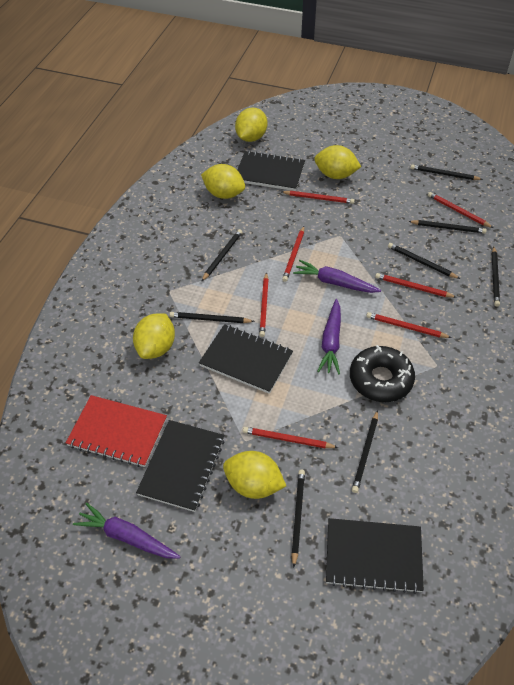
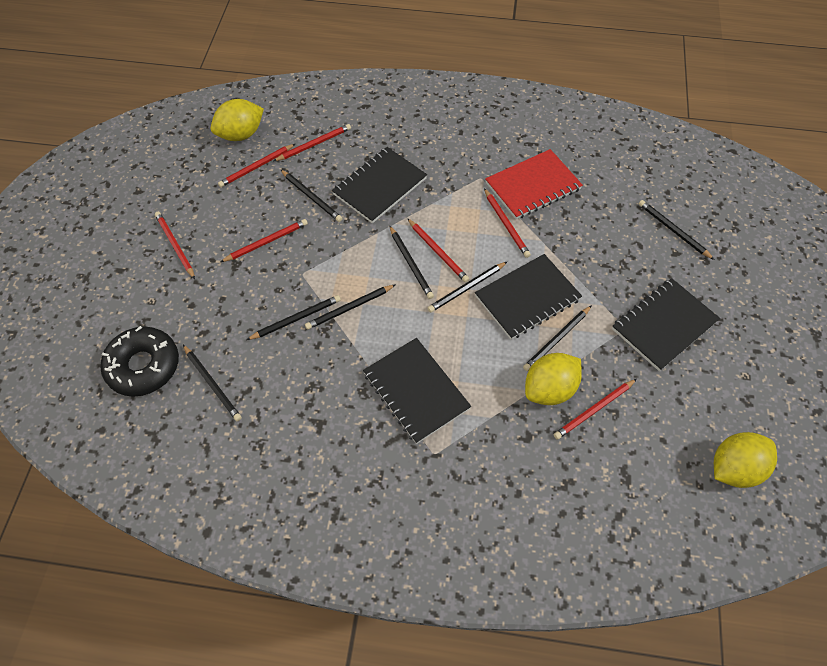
purple carrot: 3 -> 0
yellow lemon: 5 -> 3

